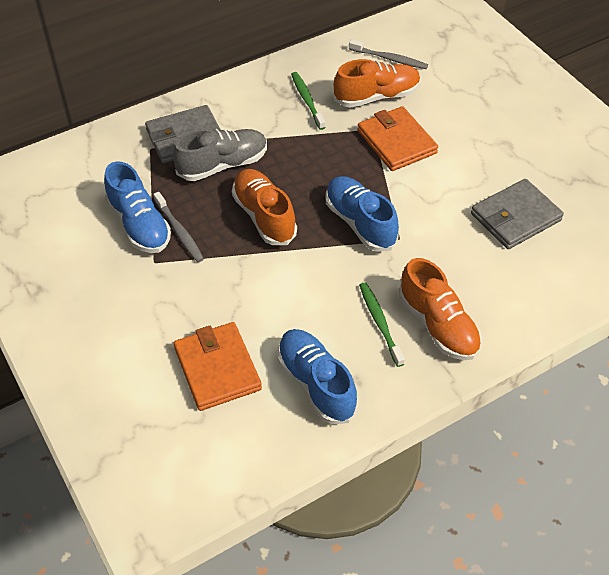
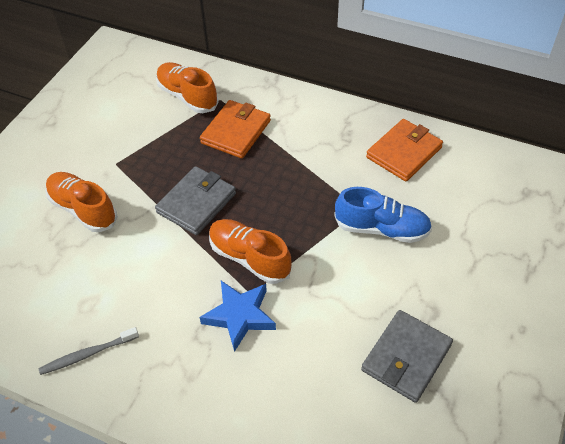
blue shoe: 3 -> 1
blue star: 0 -> 1
green toothbrush: 2 -> 0
grey shoe: 1 -> 0
grey toothbrush: 2 -> 1

